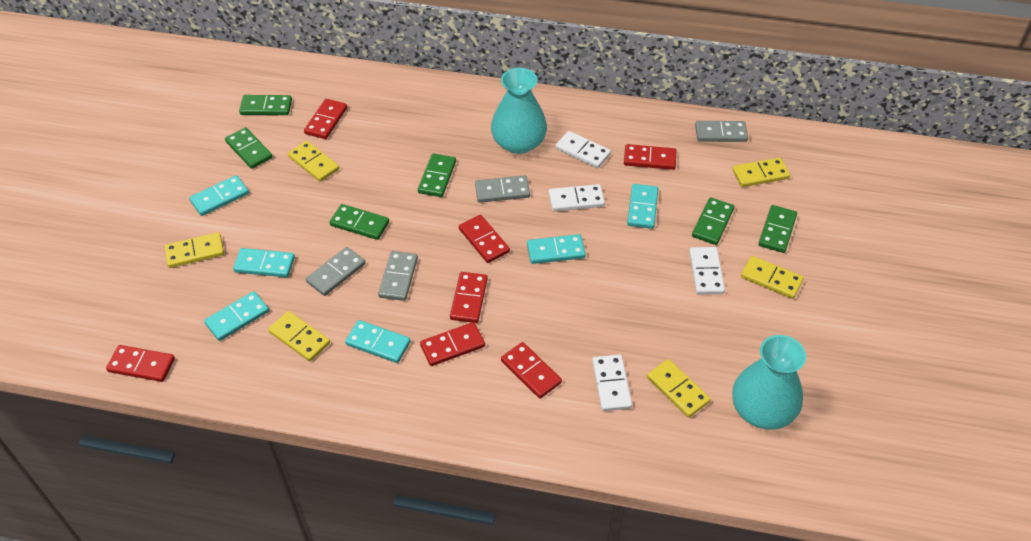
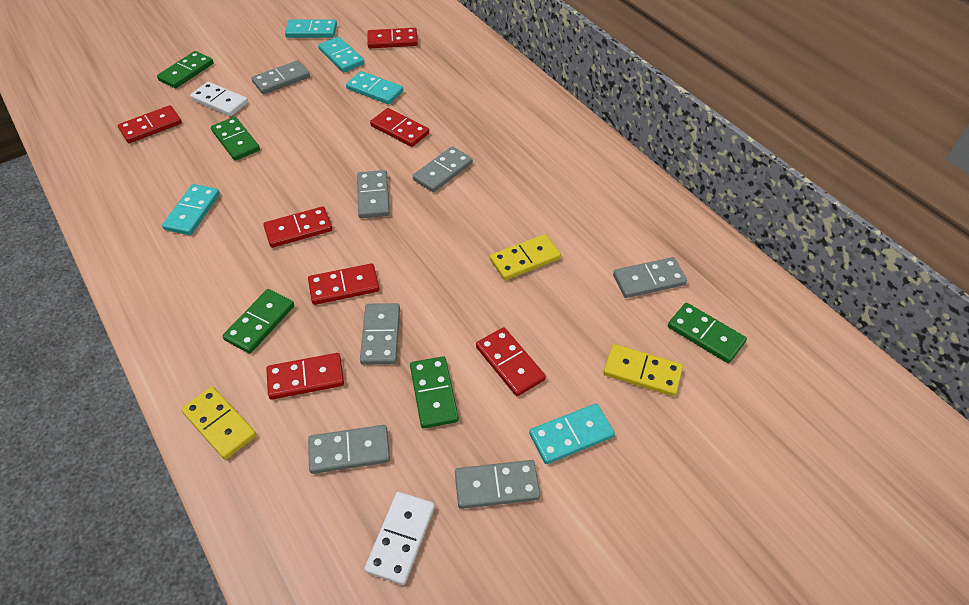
green domino: 6 -> 5
grey domino: 4 -> 7
turquoise domino: 6 -> 5
turquoise vase: 2 -> 0
white domino: 4 -> 2
yellow domino: 6 -> 3

